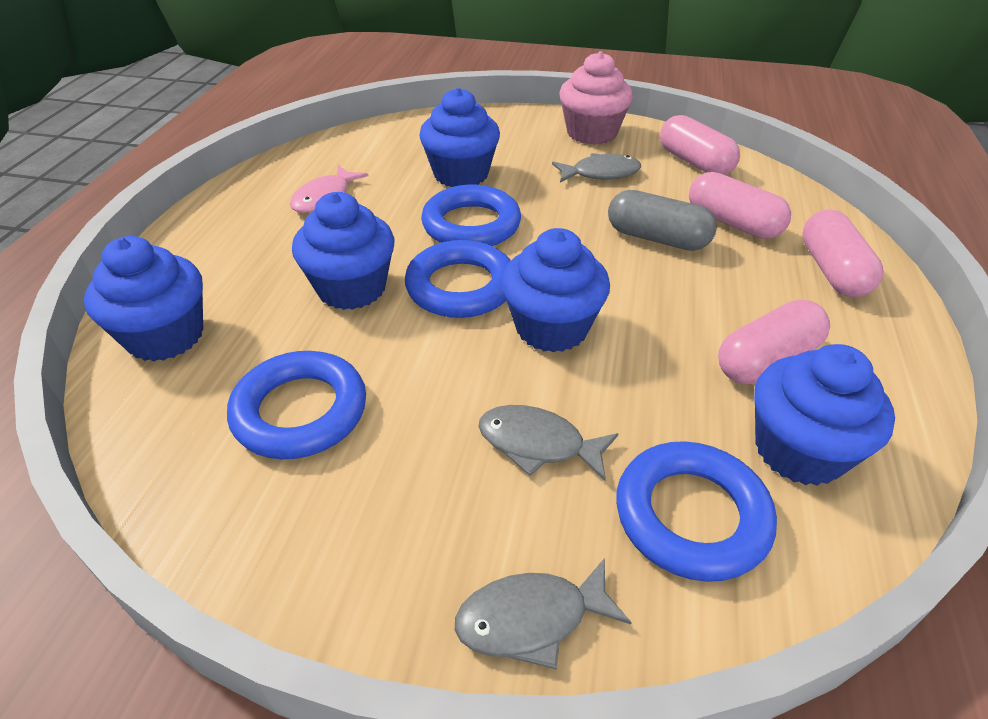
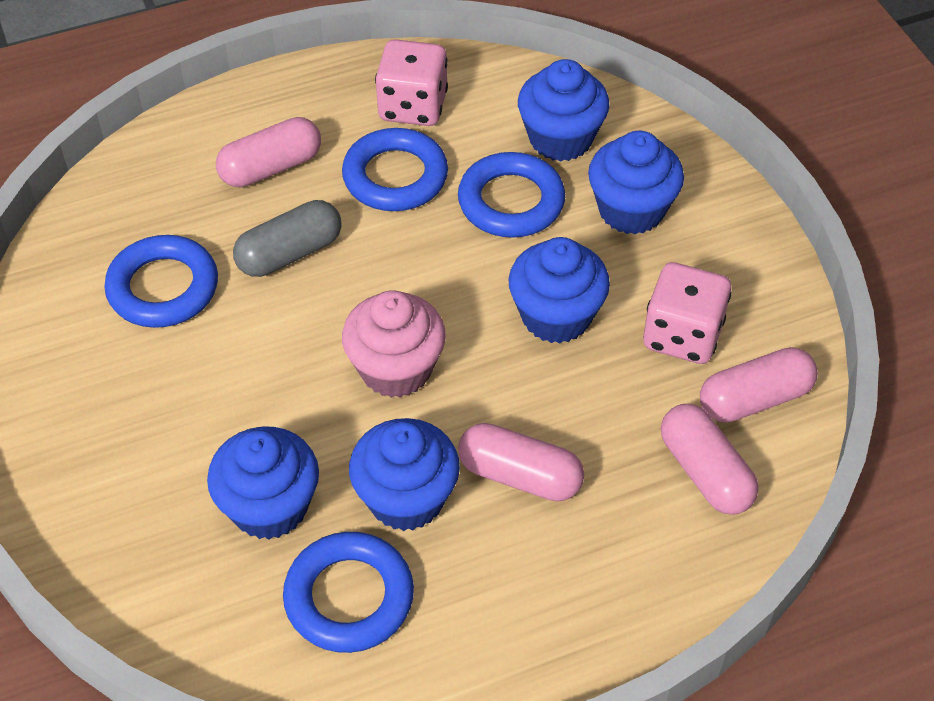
grey fish: 3 -> 0
pink dice: 0 -> 2
pink fish: 1 -> 0

